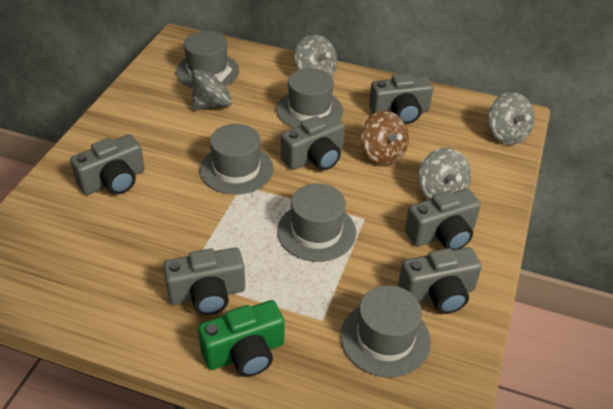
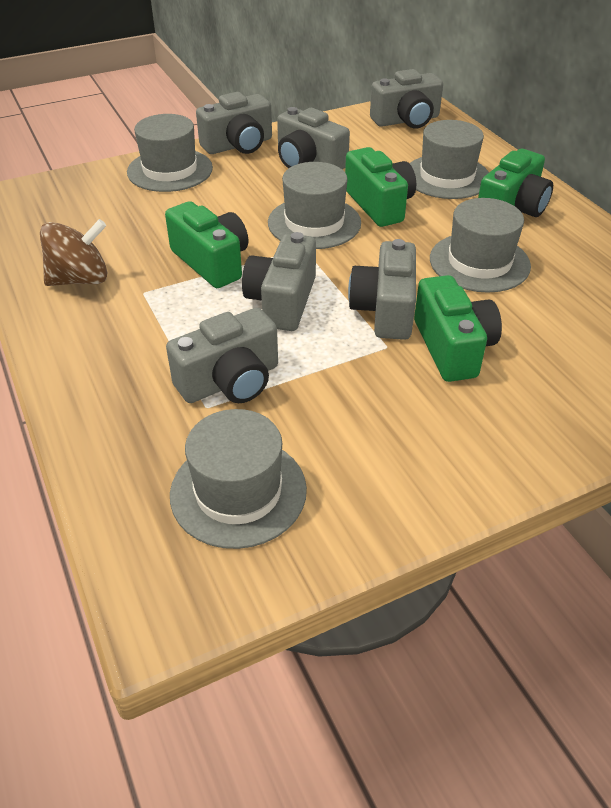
green camera: 1 -> 4
grey spinning top: 4 -> 0

